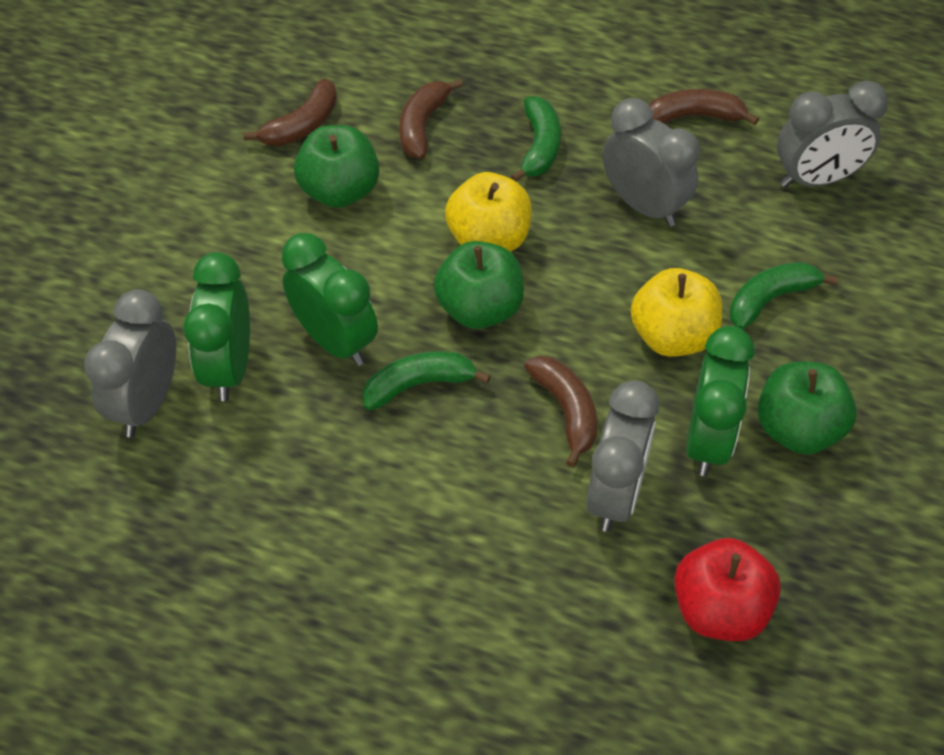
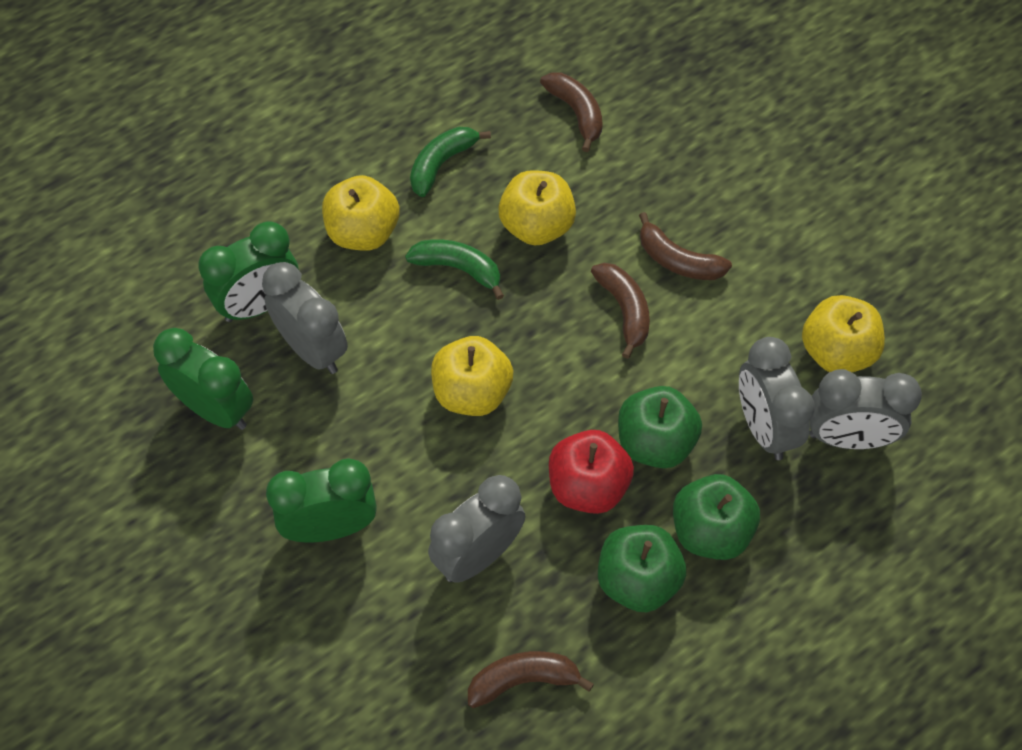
green banana: 3 -> 2
yellow apple: 2 -> 4

